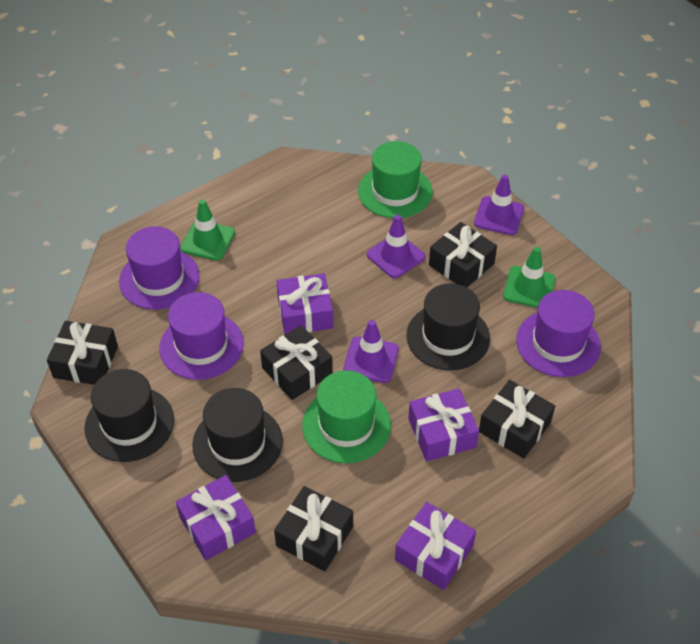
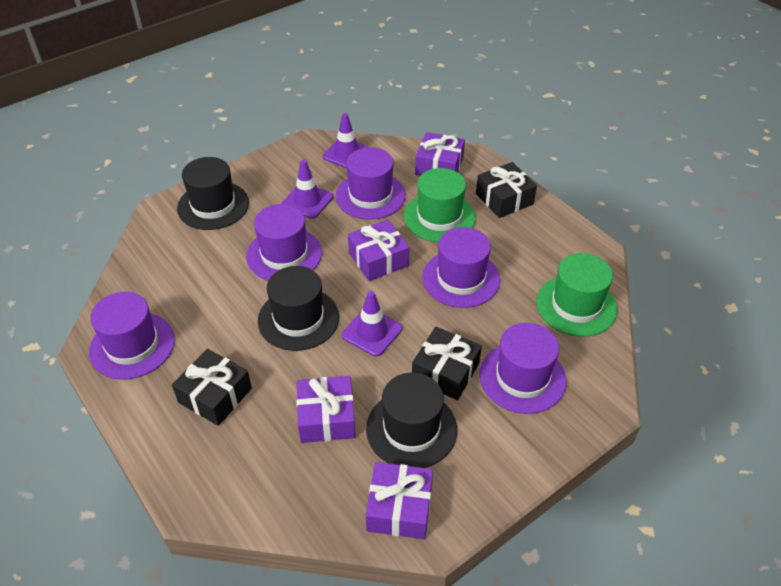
black gift: 5 -> 3
green traffic cone: 2 -> 0
purple hat: 3 -> 5

